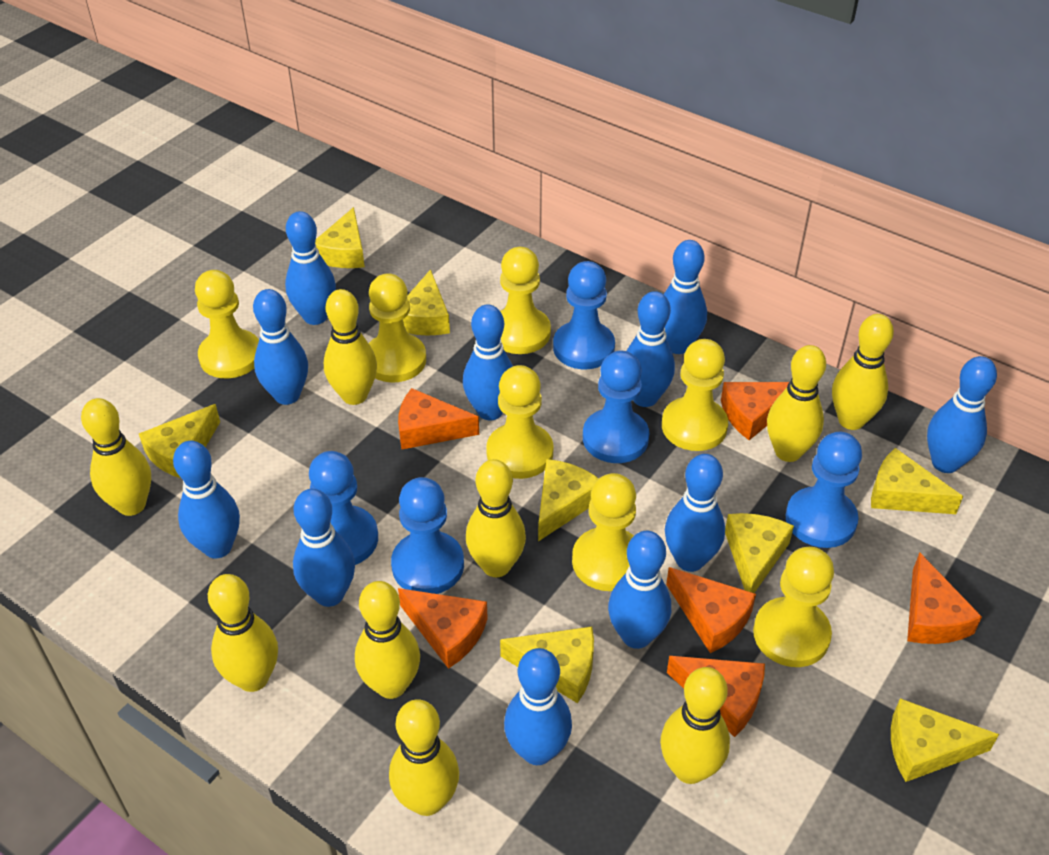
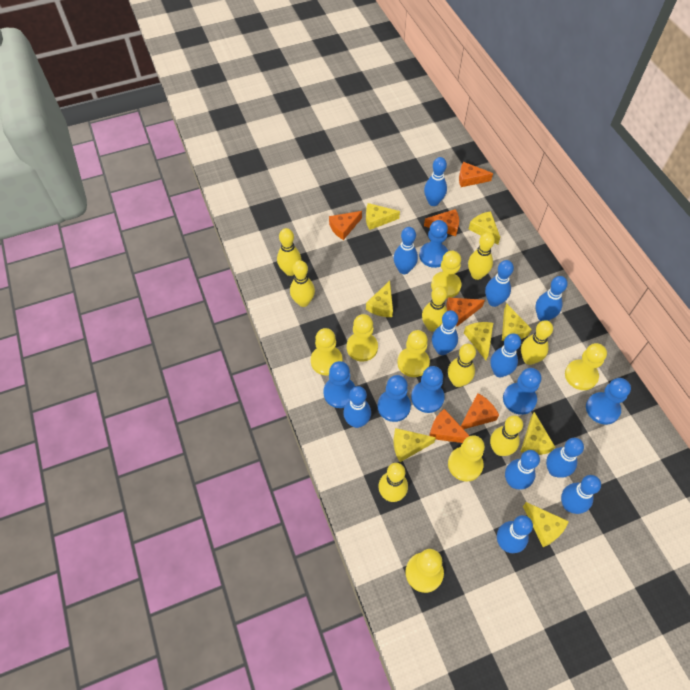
blue pawn: 5 -> 6
yellow bowling pin: 9 -> 8

